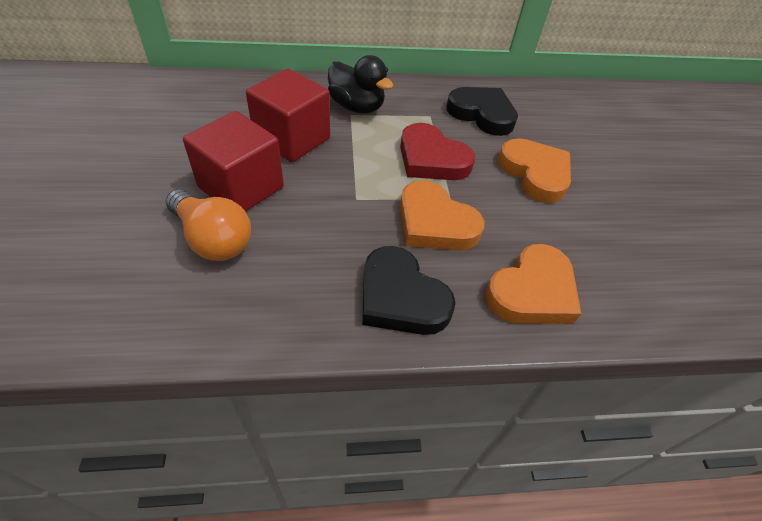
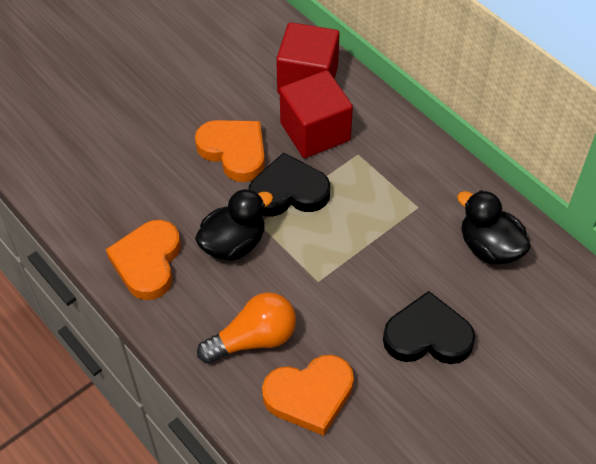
black duck: 1 -> 2
red heart: 1 -> 0

